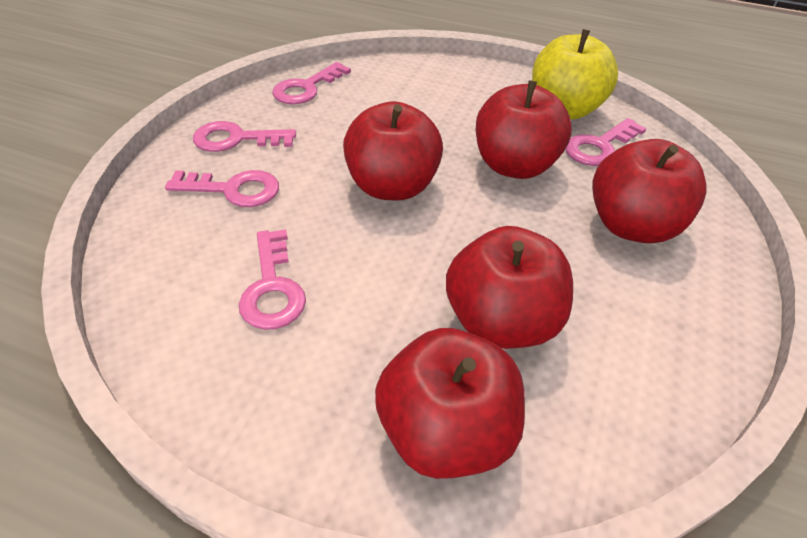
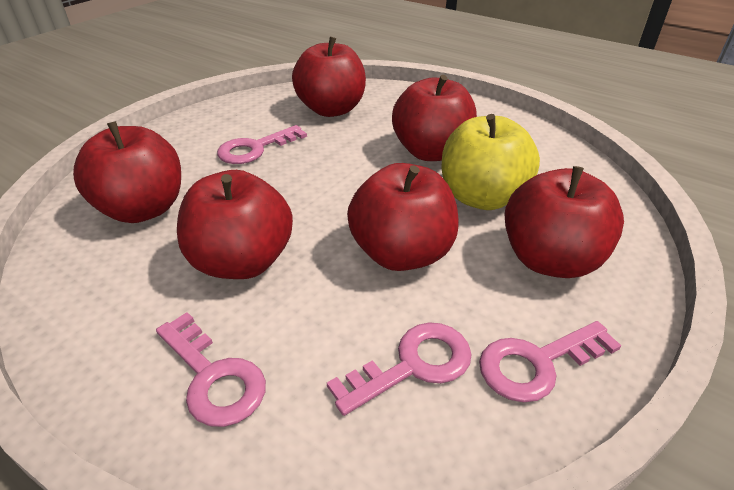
pink key: 5 -> 4
red apple: 5 -> 6

